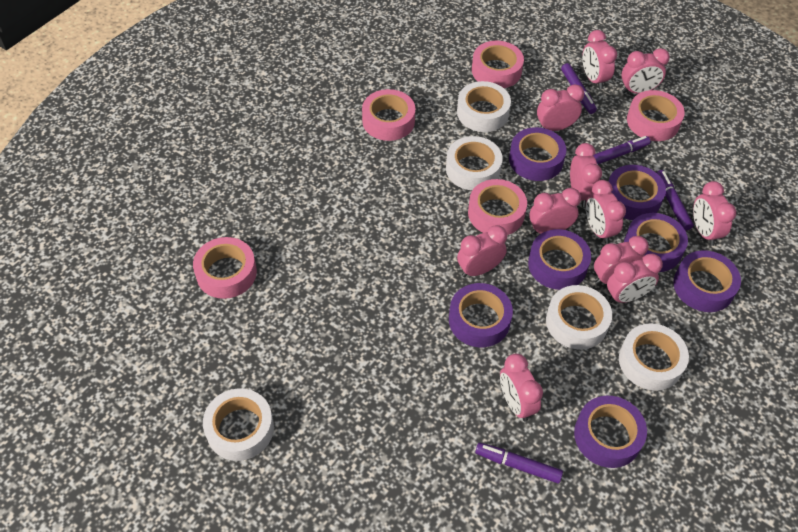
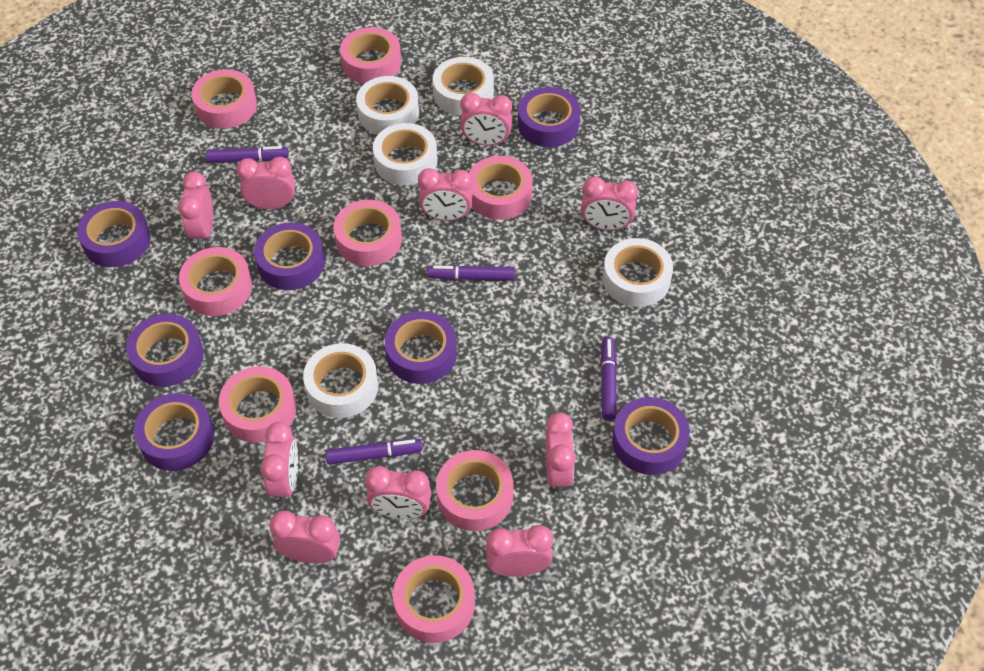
pink clock: 11 -> 10
pink tape: 5 -> 8

